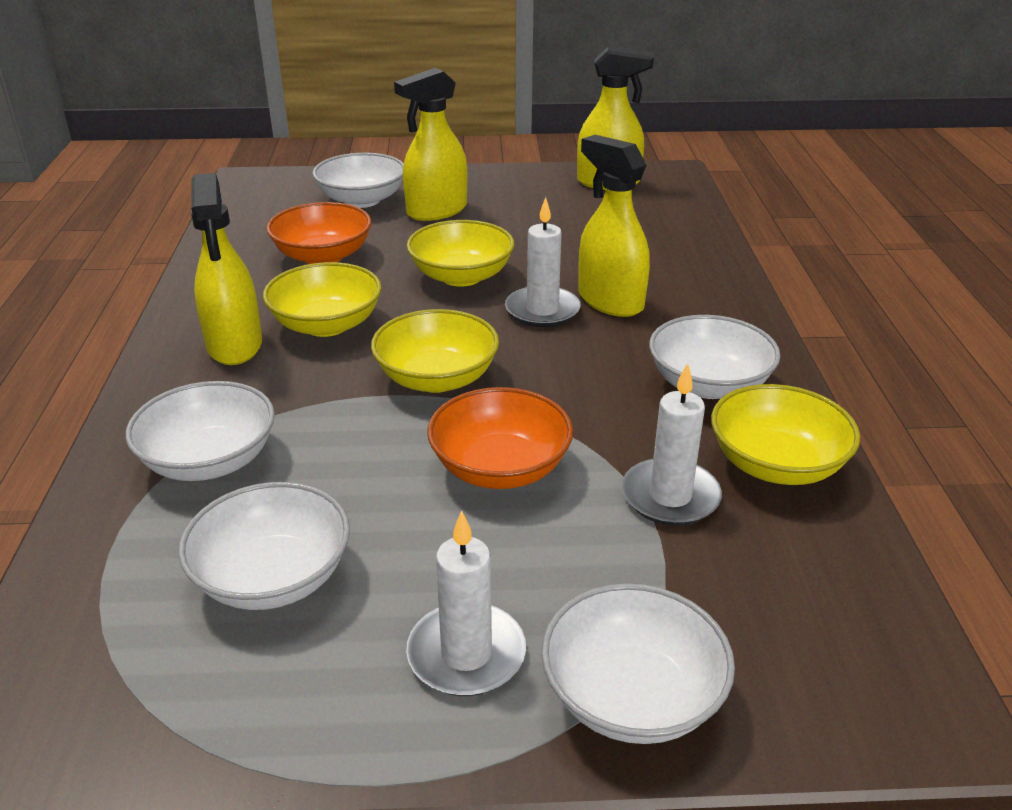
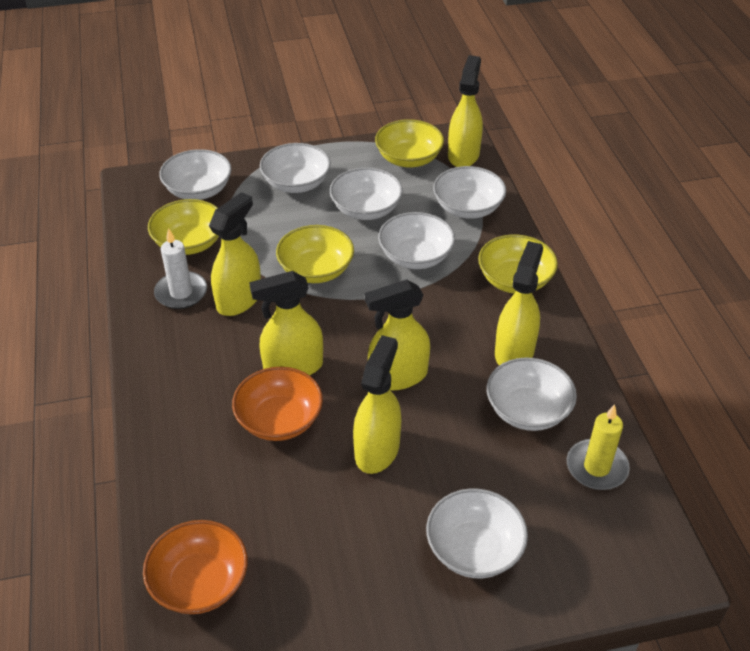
white bowl: 5 -> 7
white candle: 3 -> 1
yellow candle: 0 -> 1
yellow spray bottle: 4 -> 6

